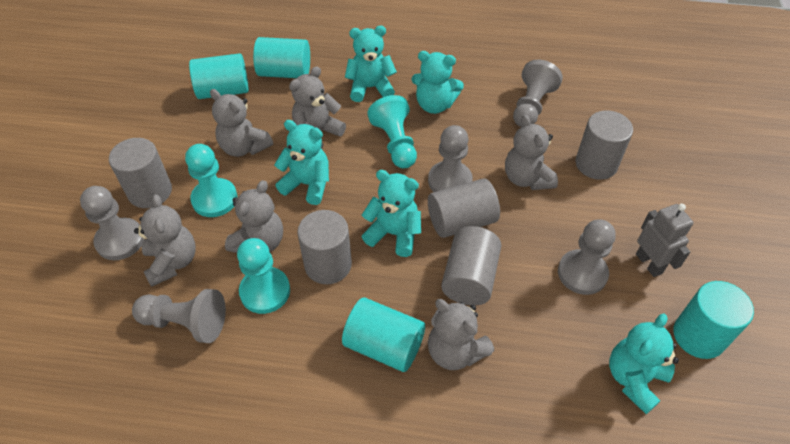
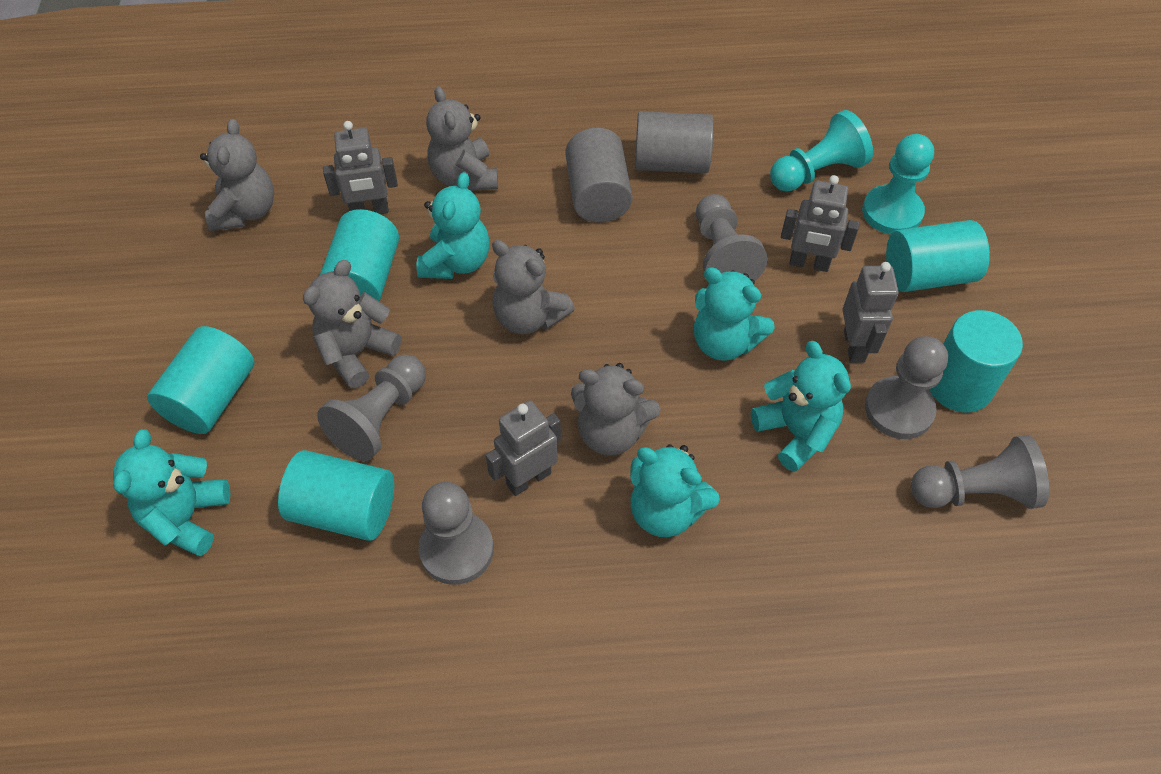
grey cylinder: 5 -> 2
grey robot: 1 -> 4
grey teddy bear: 6 -> 5
turquoise cylinder: 4 -> 5
turquoise pawn: 3 -> 2

